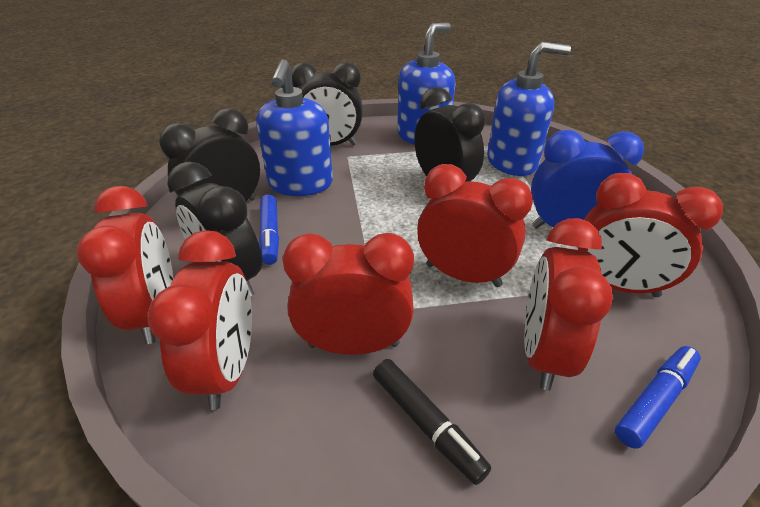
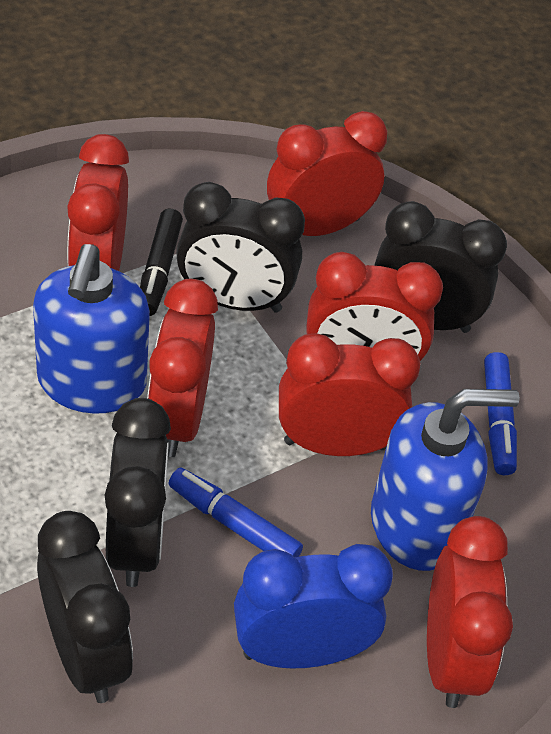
blue soap dispenser: 3 -> 2

